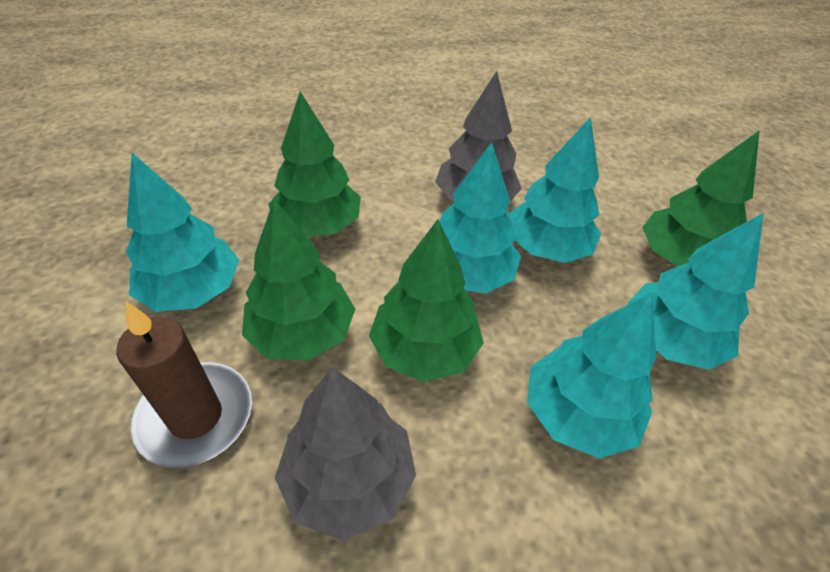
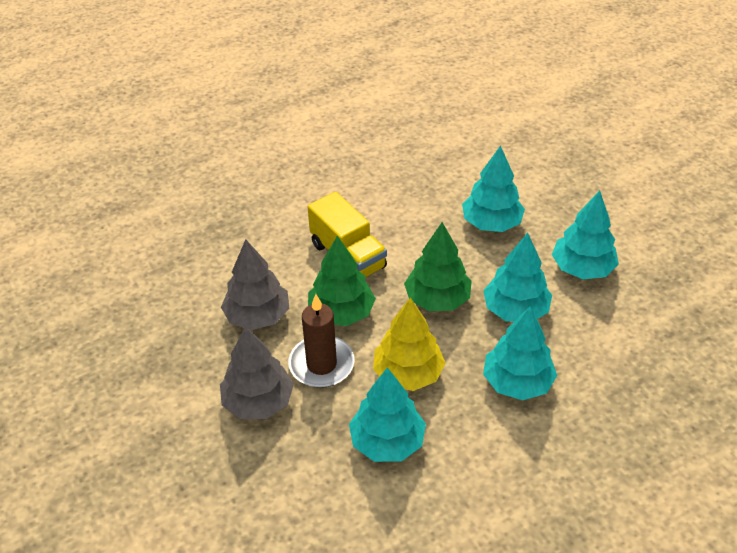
green tree: 4 -> 2
yellow tree: 0 -> 1
yellow truck: 0 -> 1

